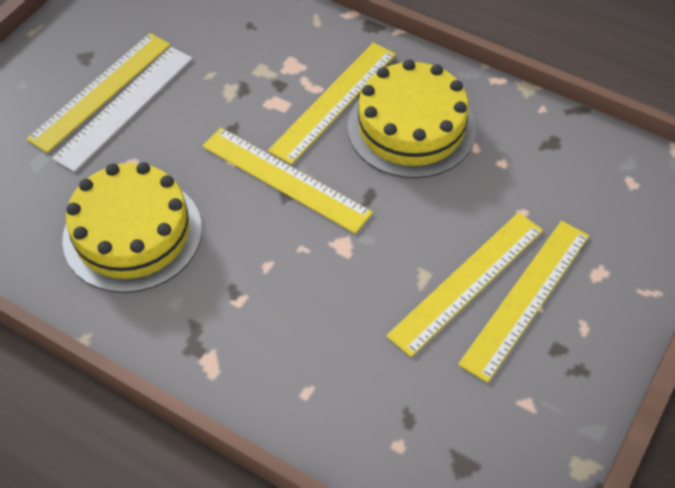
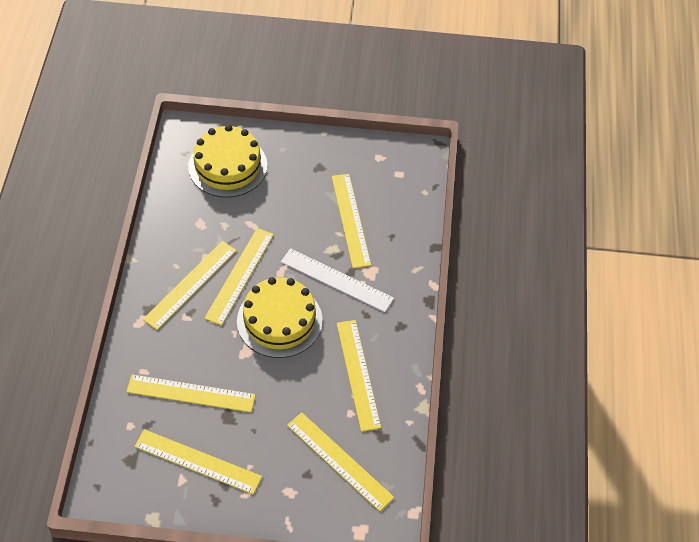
yellow ruler: 5 -> 7

